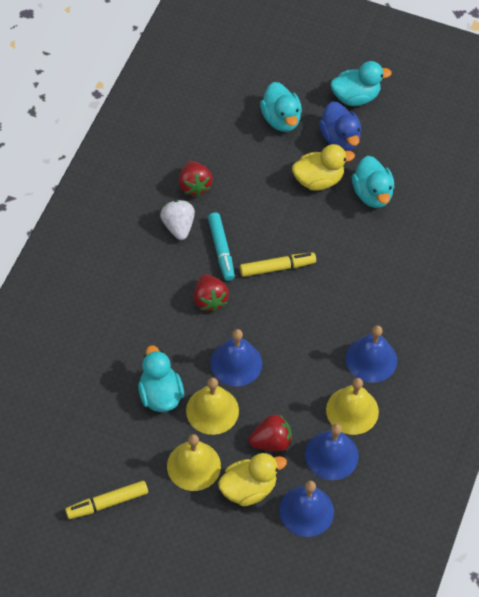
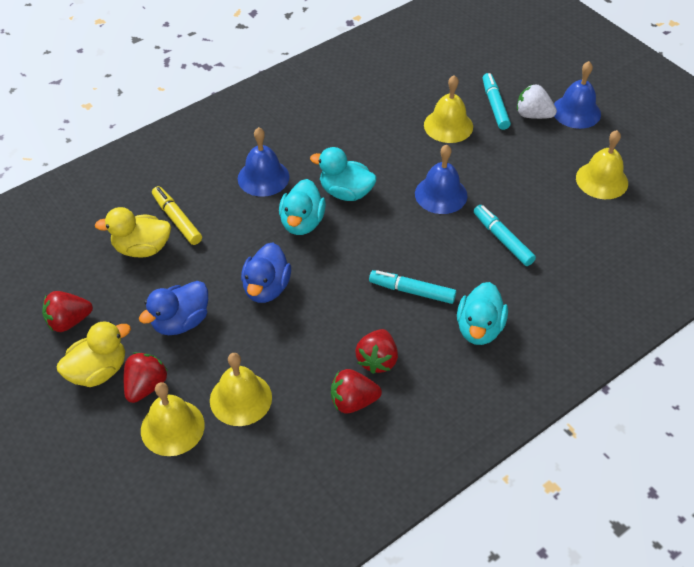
blue bell: 4 -> 3
blue duck: 1 -> 2
red strawberry: 3 -> 4
turquoise duck: 4 -> 3
turquoise marker: 1 -> 3
yellow bell: 3 -> 4
yellow marker: 2 -> 1

